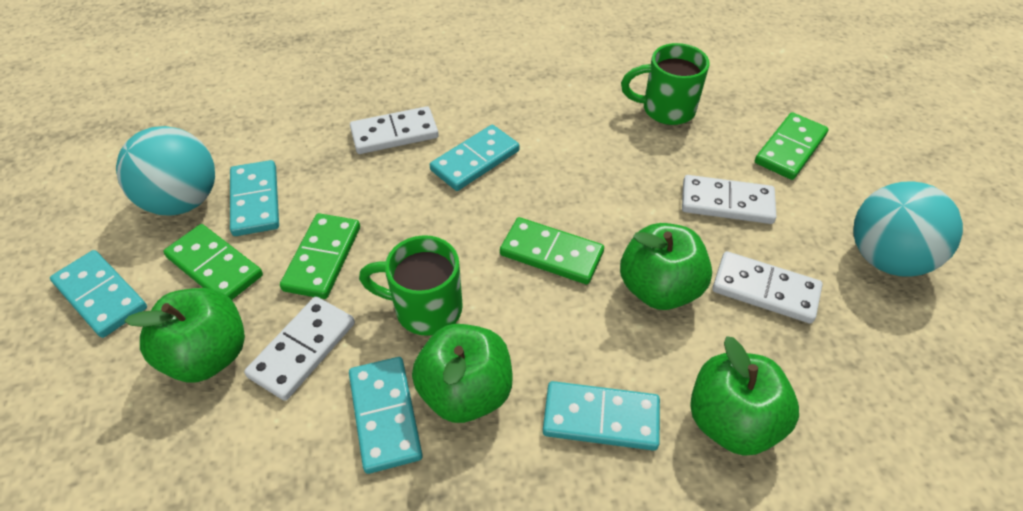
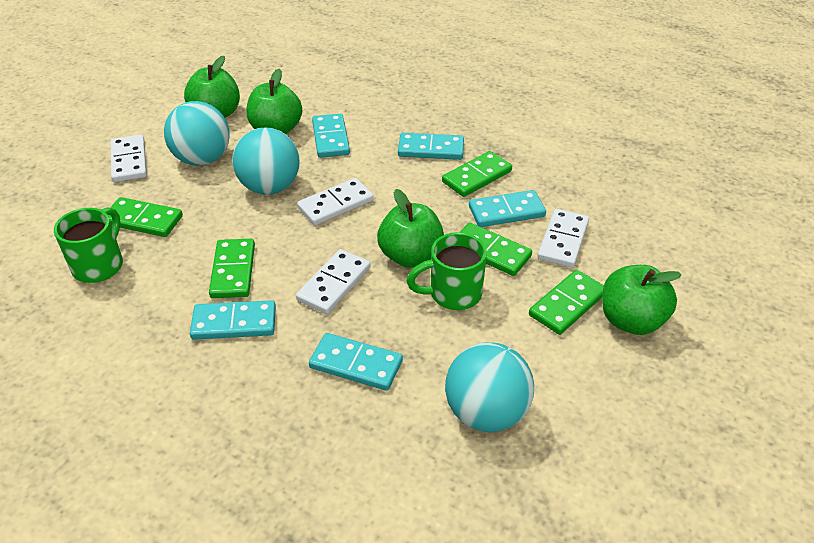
green domino: 4 -> 5
turquoise ball: 2 -> 3

